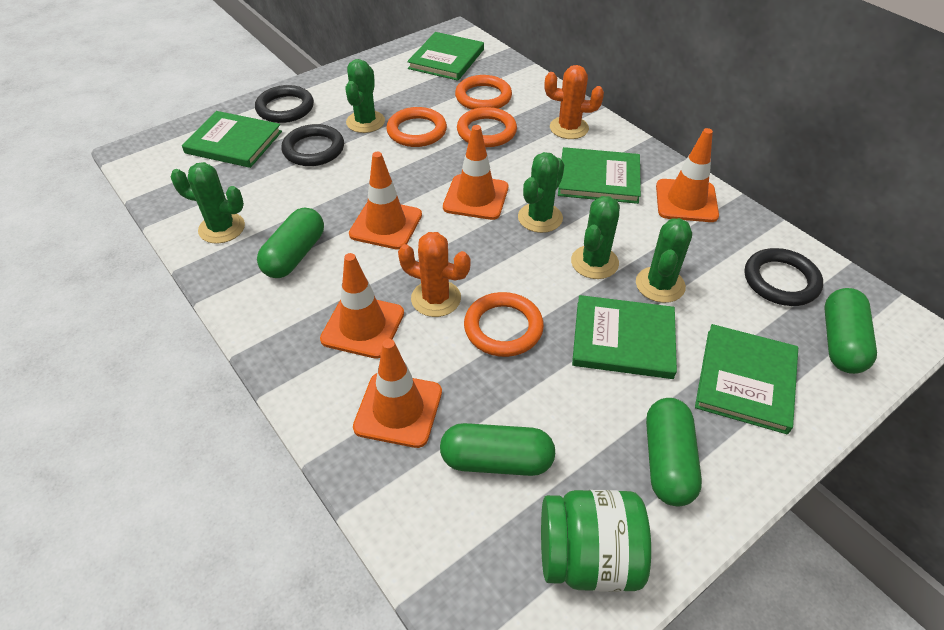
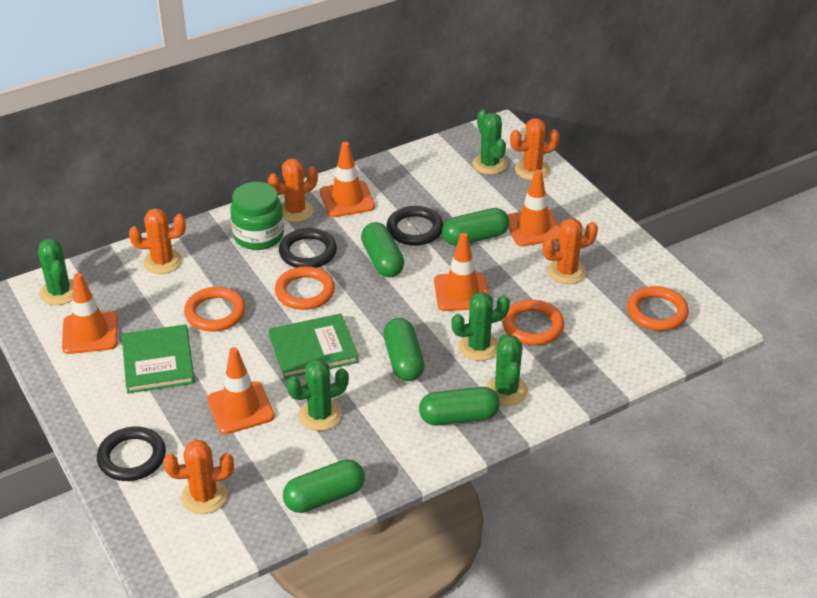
green book: 5 -> 2
green capsule: 4 -> 5
orange cactus: 2 -> 5

